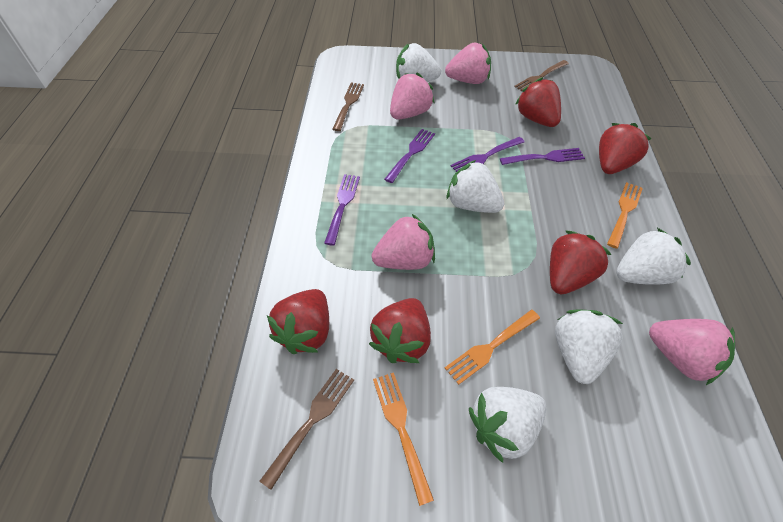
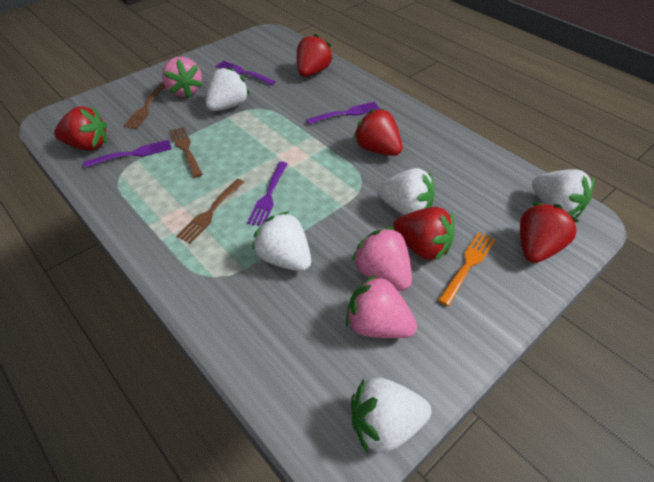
orange fork: 3 -> 1
pink strawberry: 4 -> 3

